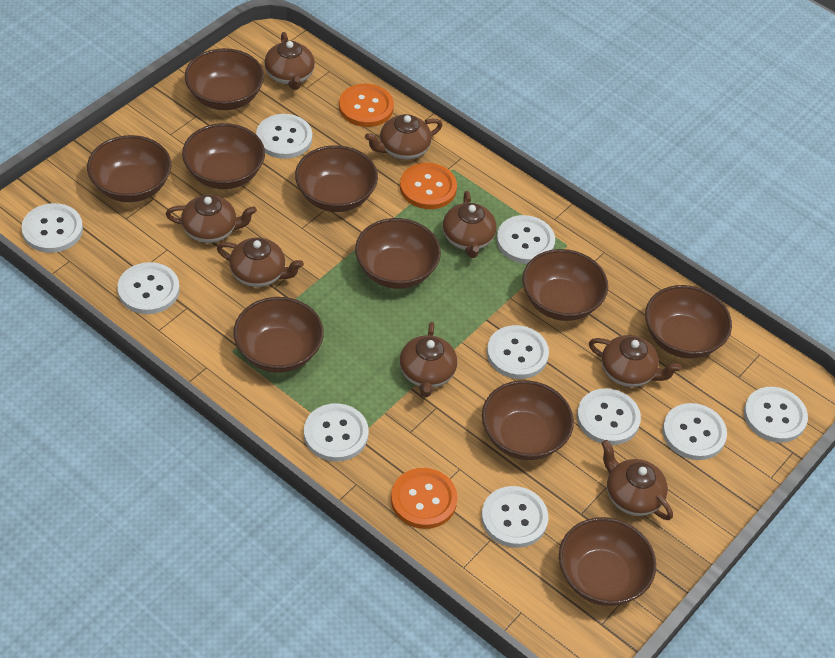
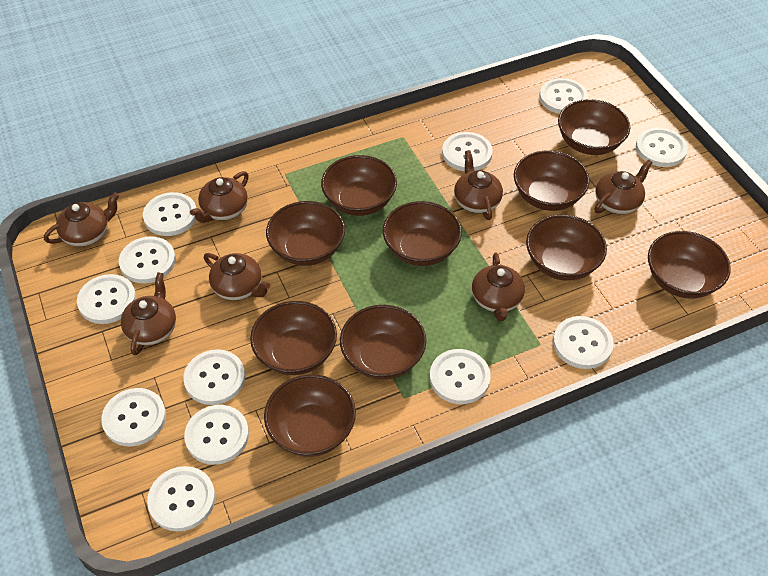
brown teapot: 8 -> 7
orange button: 3 -> 0
white button: 10 -> 12

